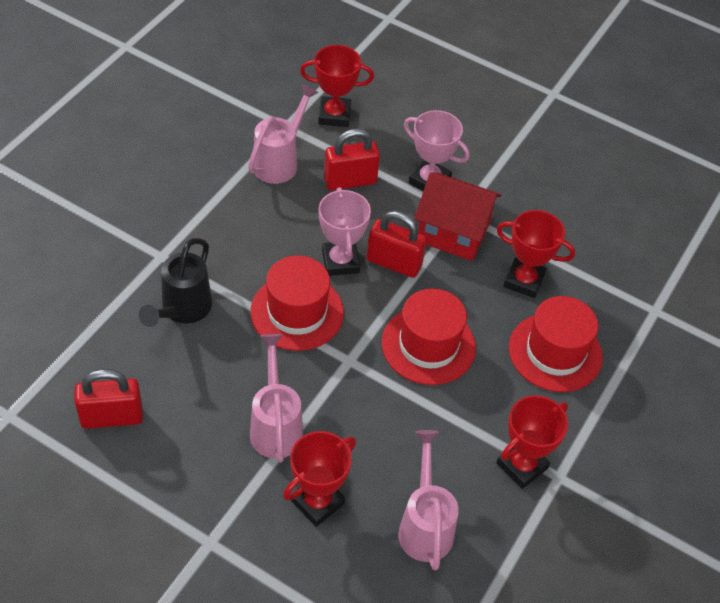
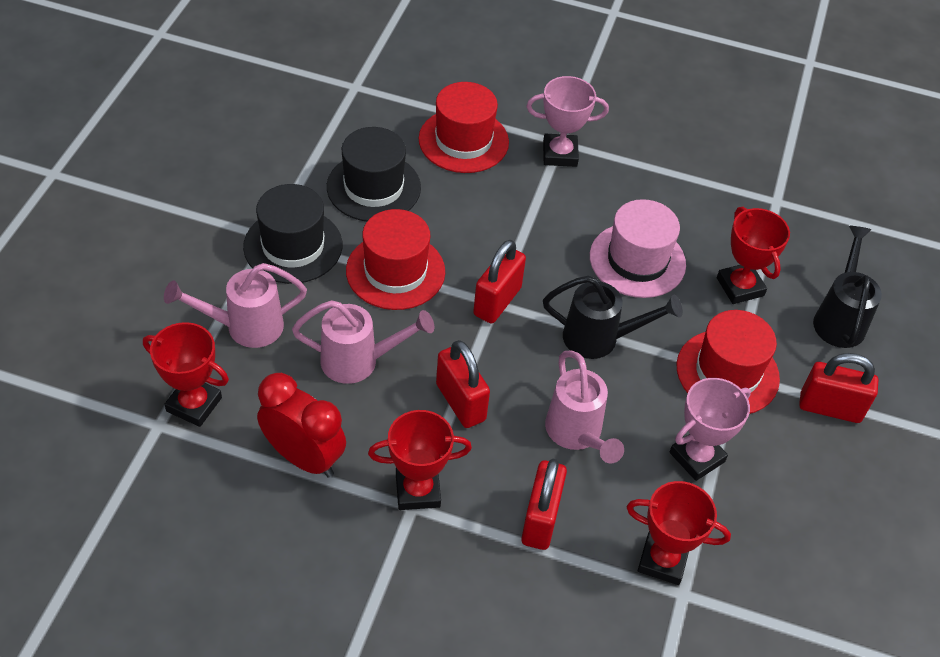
black hat: 0 -> 2
black watering can: 1 -> 2
pink hat: 0 -> 1
red clock: 0 -> 1
red house: 1 -> 0
red padlock: 3 -> 4

